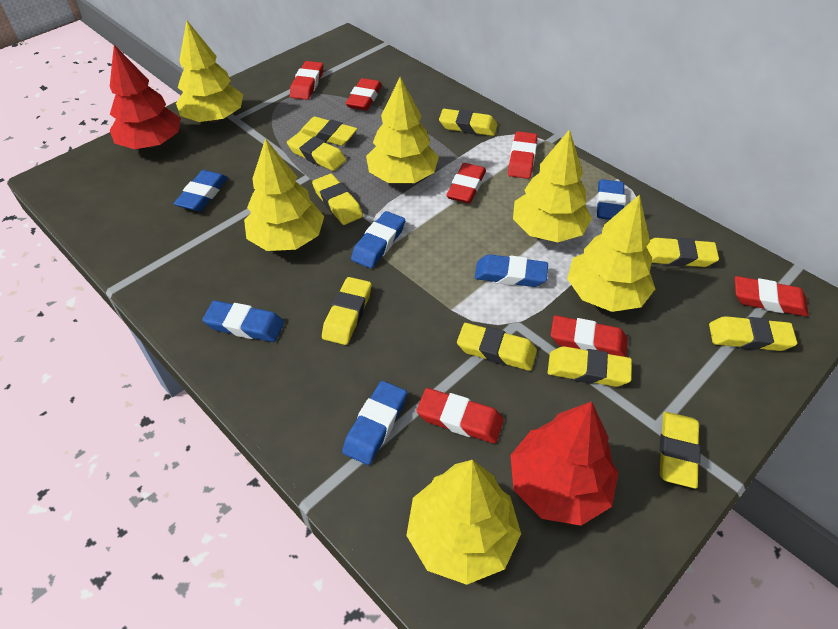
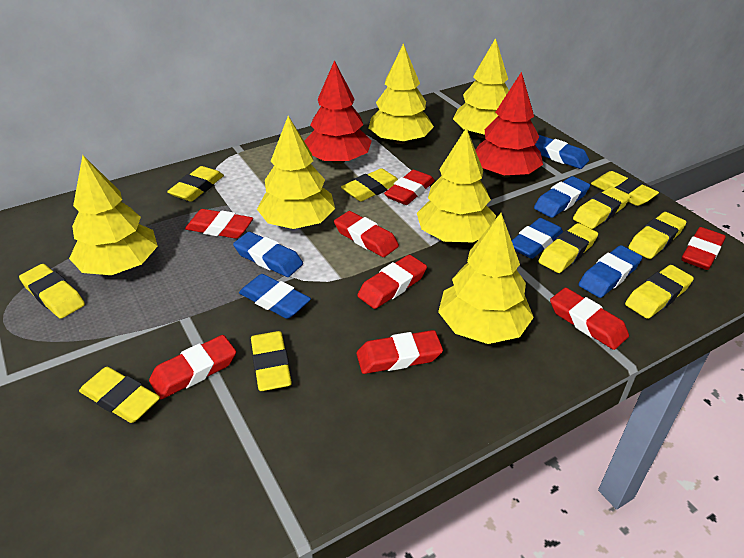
red eraser: 7 -> 8

